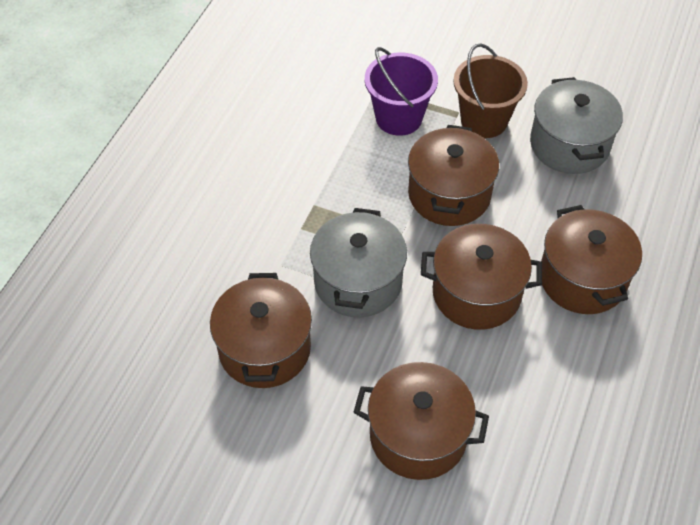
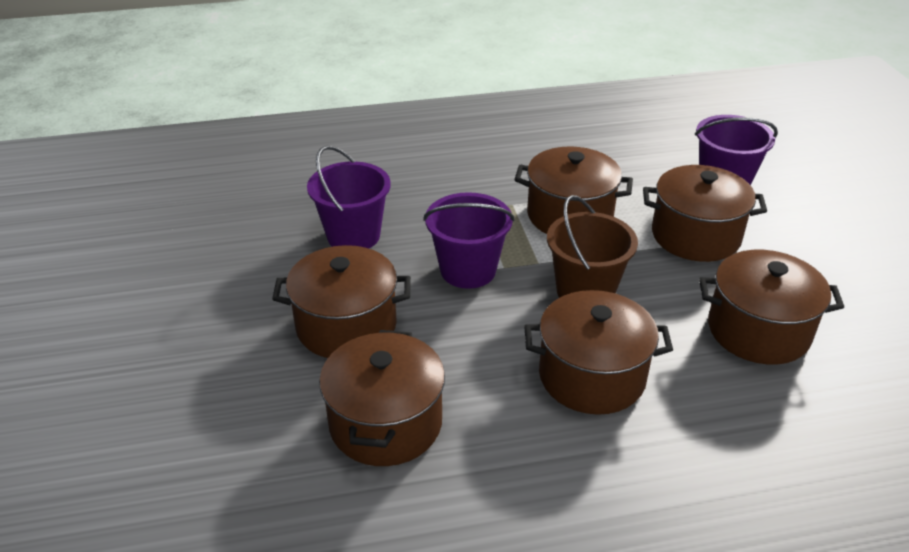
brown pot: 5 -> 6
grey pot: 2 -> 0
purple bucket: 1 -> 3

